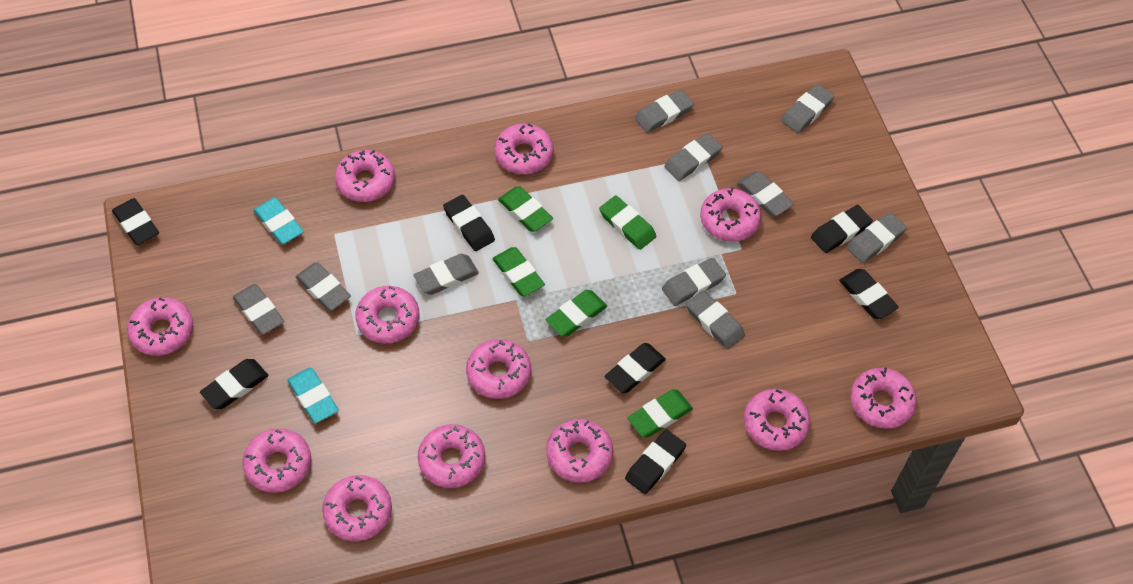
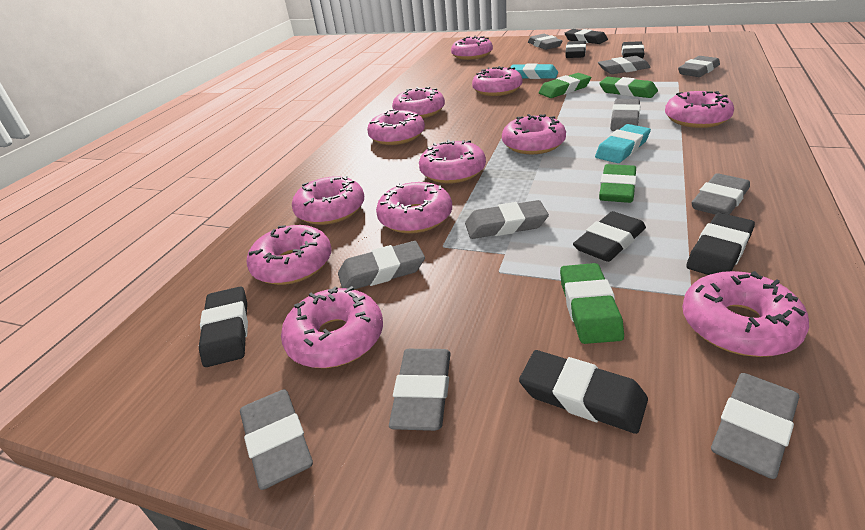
green eraser: 5 -> 4

